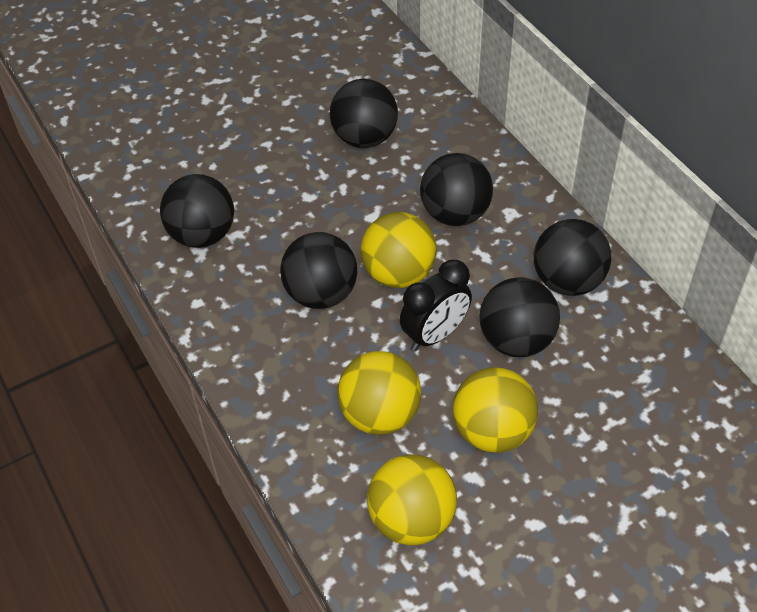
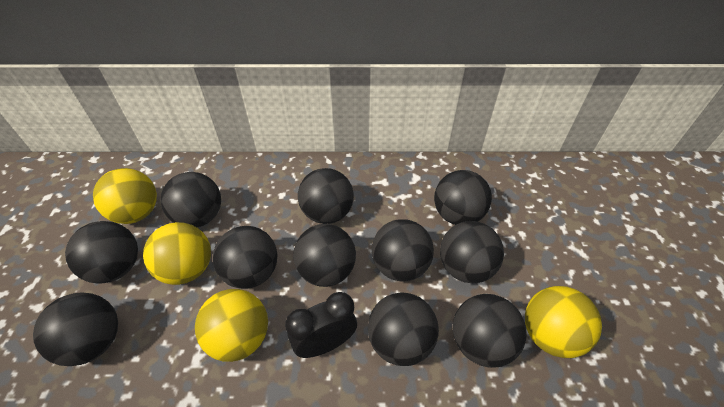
black ball: 6 -> 11

